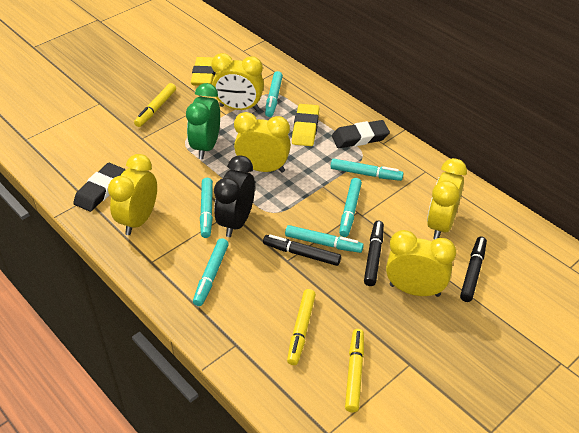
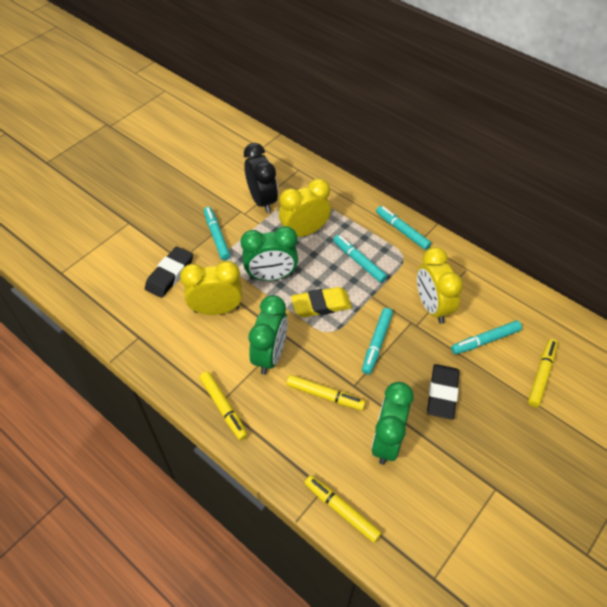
black marker: 3 -> 0
green clock: 1 -> 3
turquoise marker: 6 -> 5
yellow clock: 5 -> 3
yellow eraser: 2 -> 1
yellow marker: 3 -> 4

